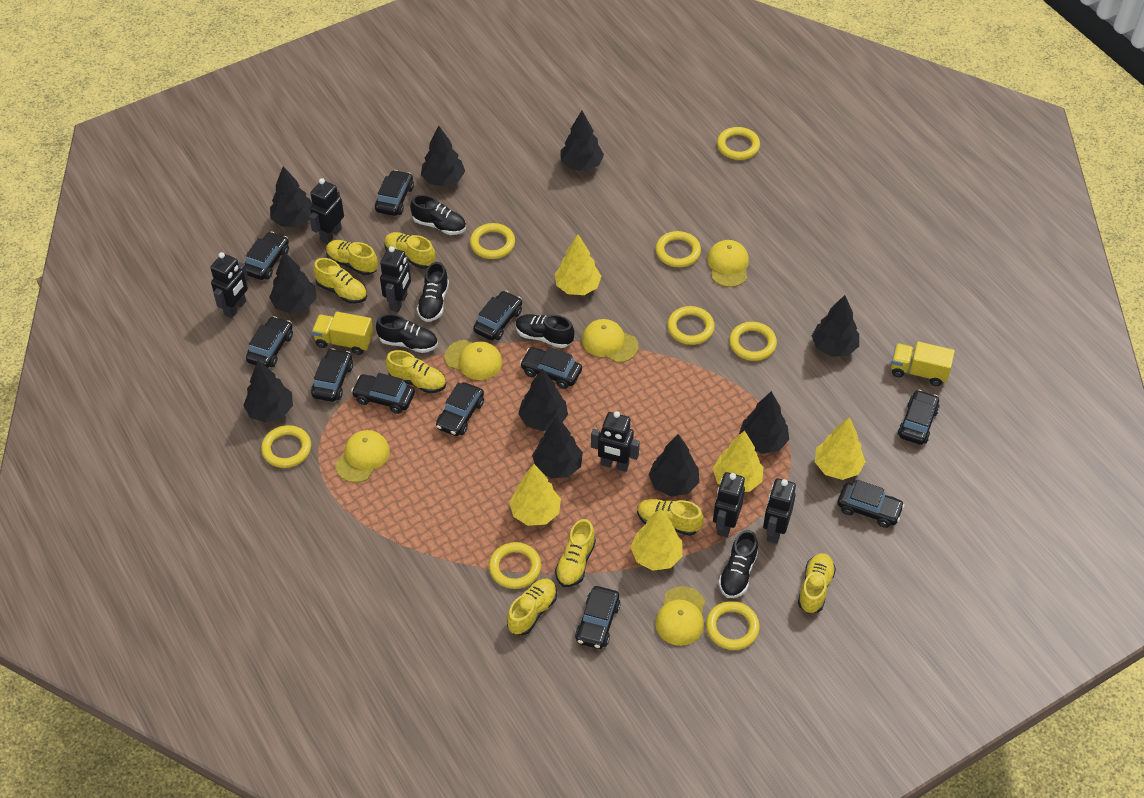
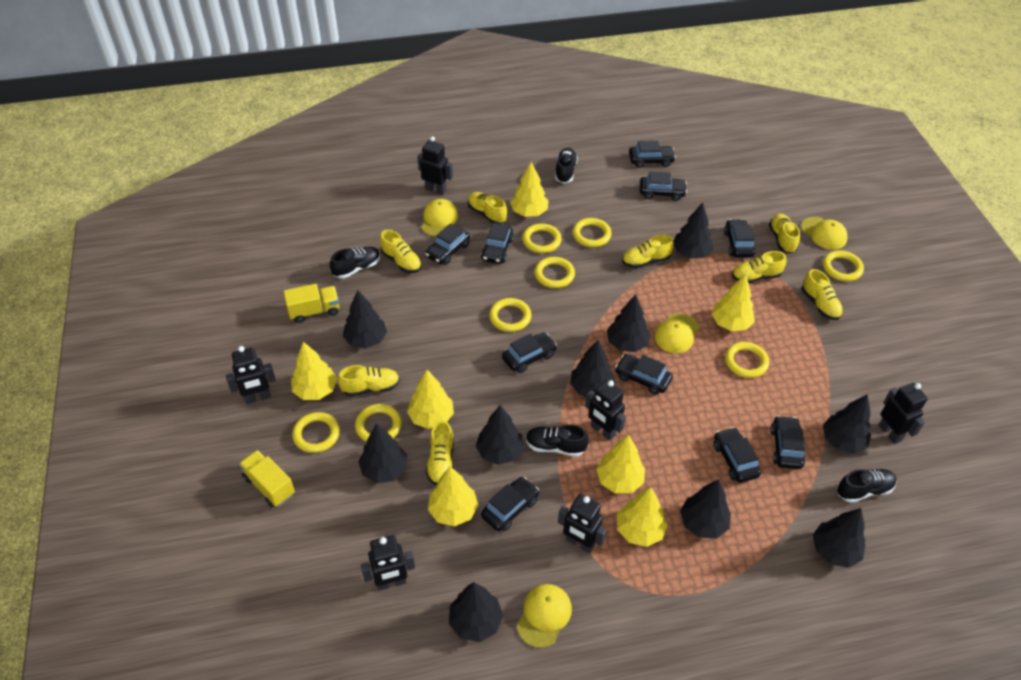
black car: 11 -> 10
black shoe: 5 -> 4
yellow cap: 5 -> 4
yellow tree: 5 -> 7

